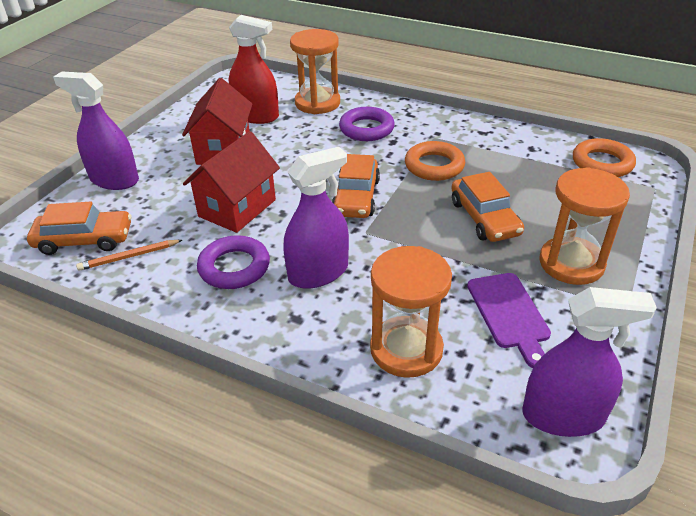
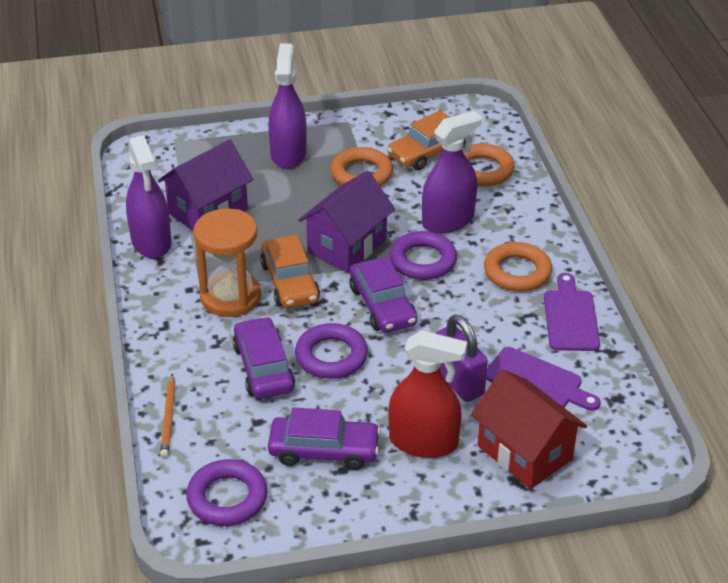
orange car: 3 -> 2
orange hourglass: 3 -> 1
orange ring: 2 -> 3
purple car: 0 -> 3
purple cutting board: 1 -> 2
purple house: 0 -> 2
purple padlock: 0 -> 1
purple ring: 2 -> 3
red house: 2 -> 1

